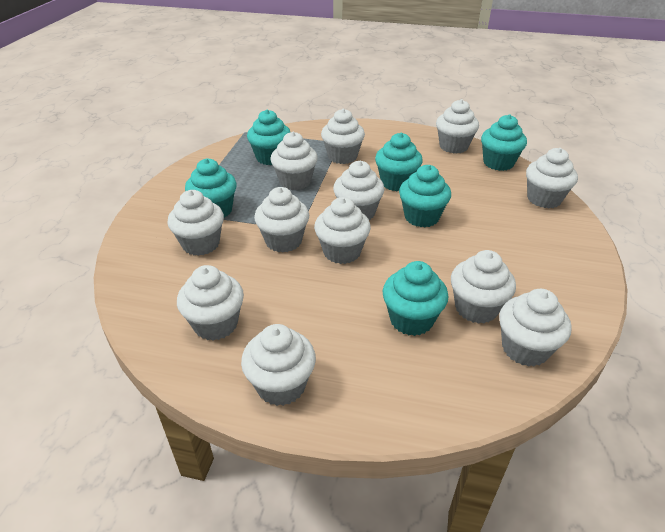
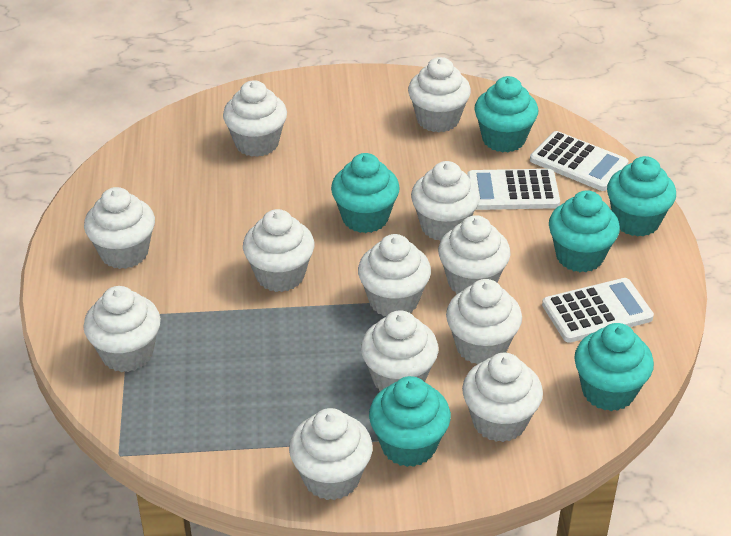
white calculator: 0 -> 3

